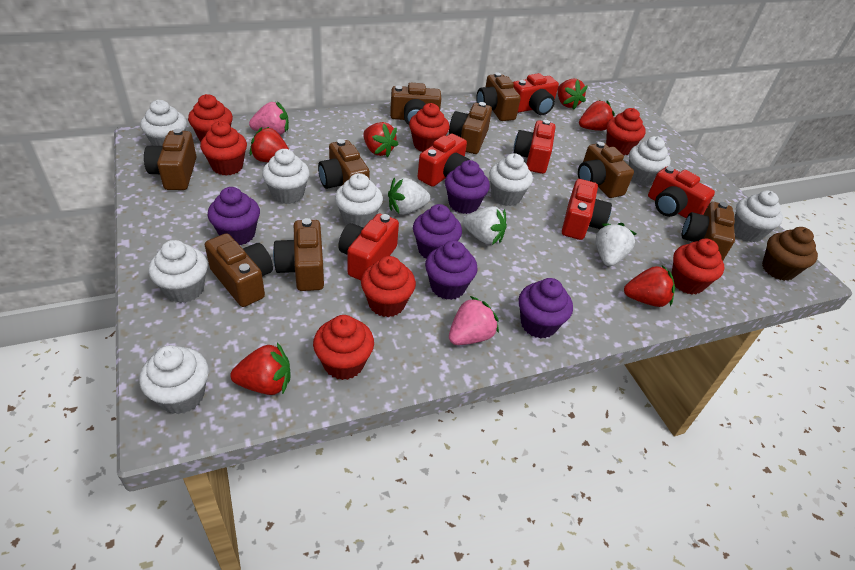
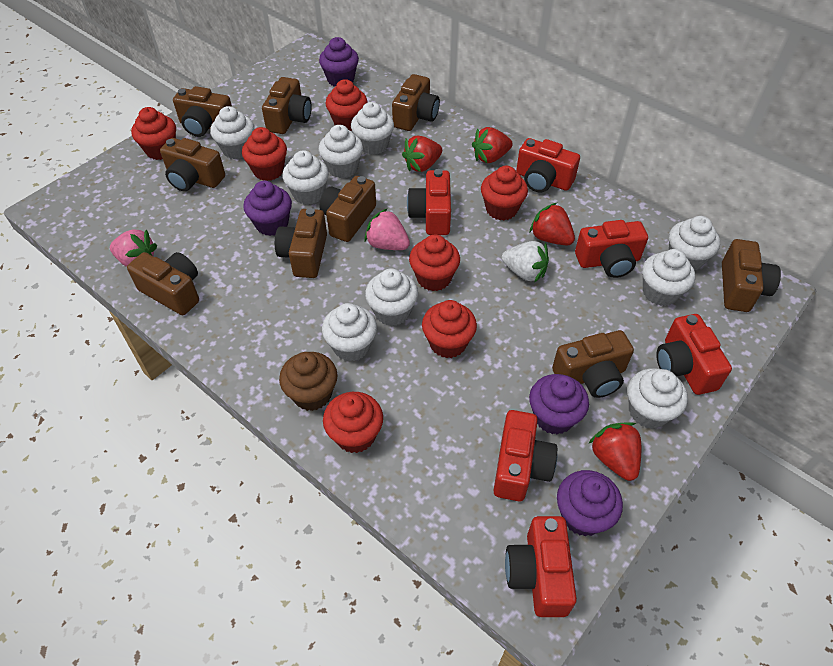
purple cupcake: 5 -> 4
red strawberry: 6 -> 4
white cupcake: 8 -> 9
white strawberry: 3 -> 1

